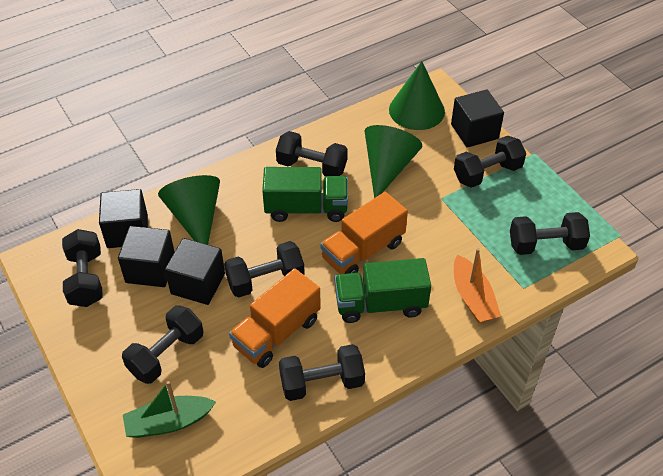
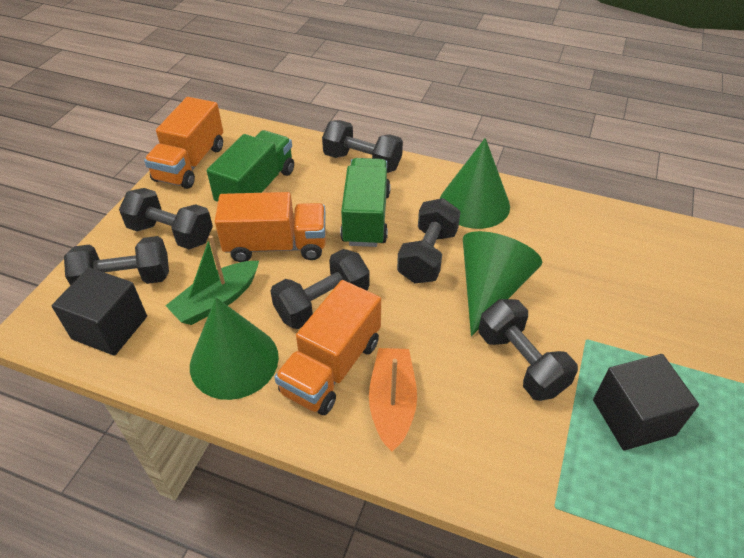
black cube: 4 -> 2
black dumbbell: 7 -> 6
orange truck: 2 -> 3

